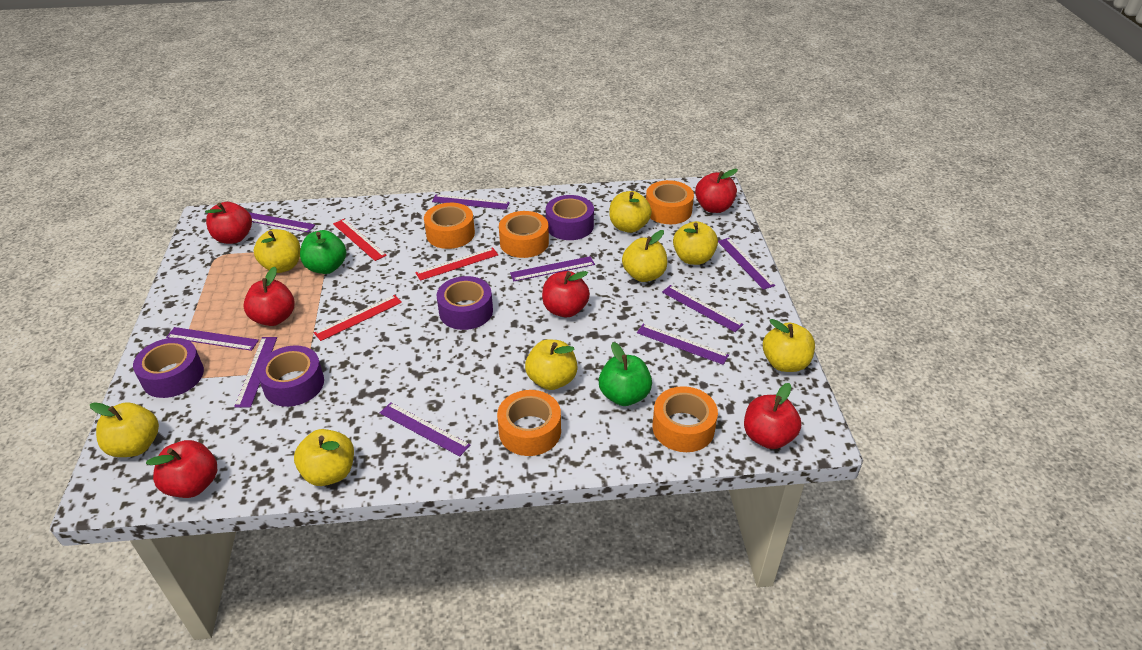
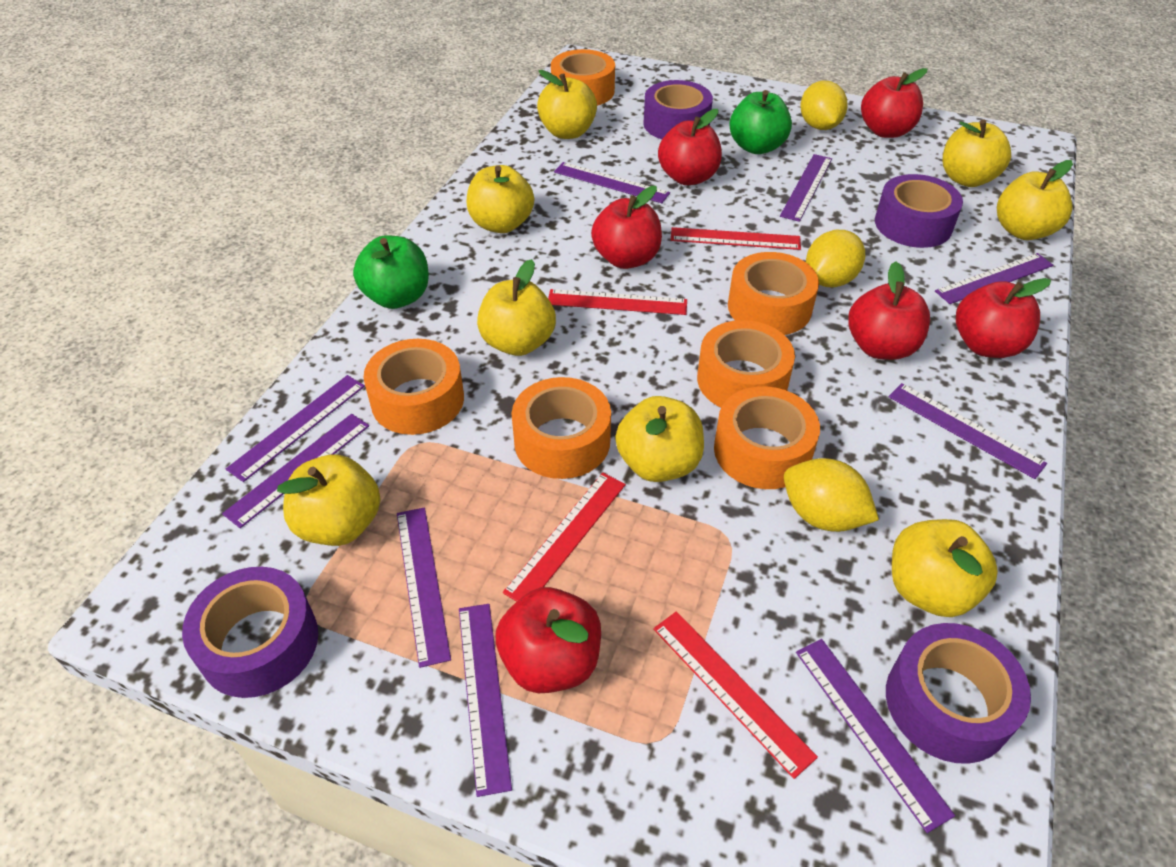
orange tape: 5 -> 6
red ruler: 3 -> 4
yellow lemon: 0 -> 3

